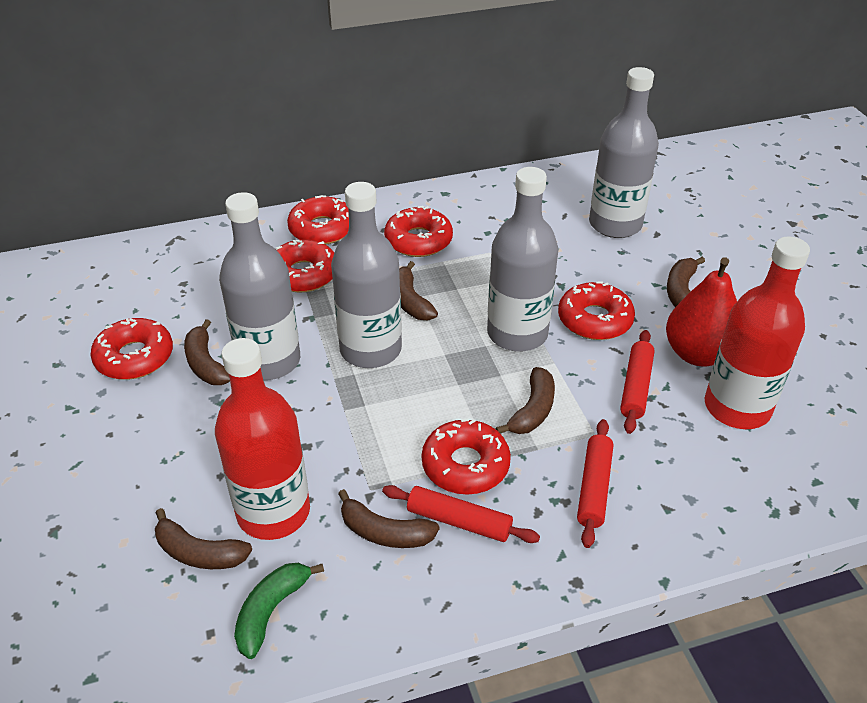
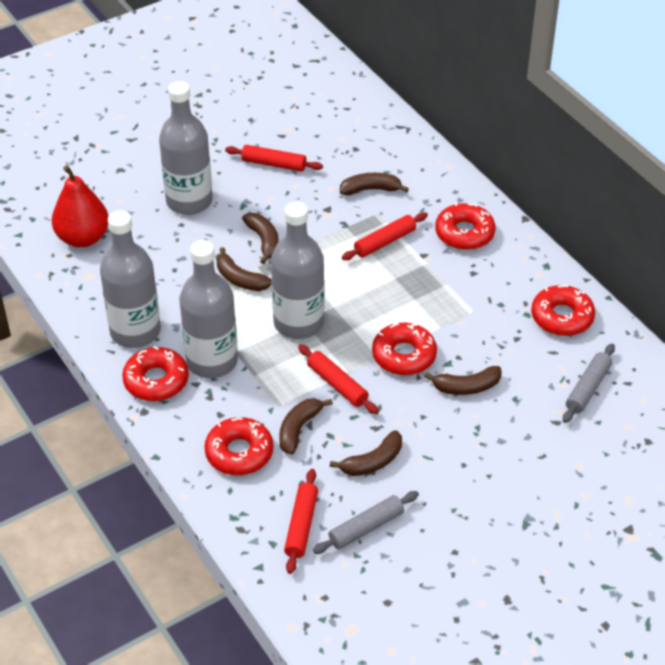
green banana: 1 -> 0
grey rolling pin: 0 -> 2
red bottle: 2 -> 0
red donut: 6 -> 5
red rolling pin: 3 -> 4

